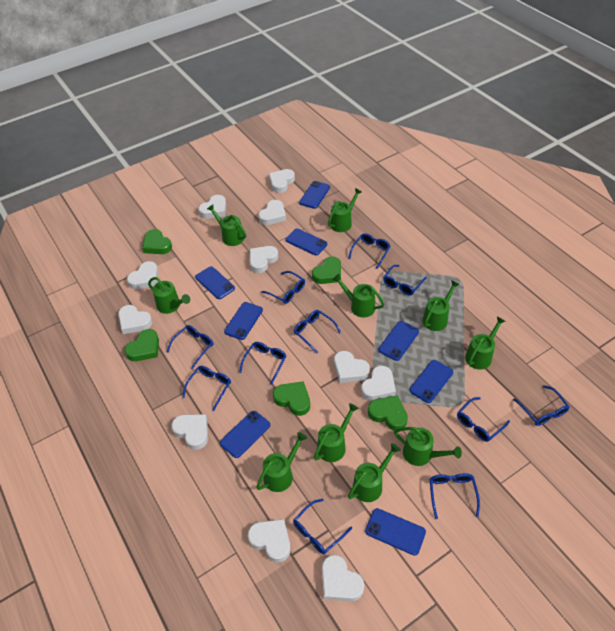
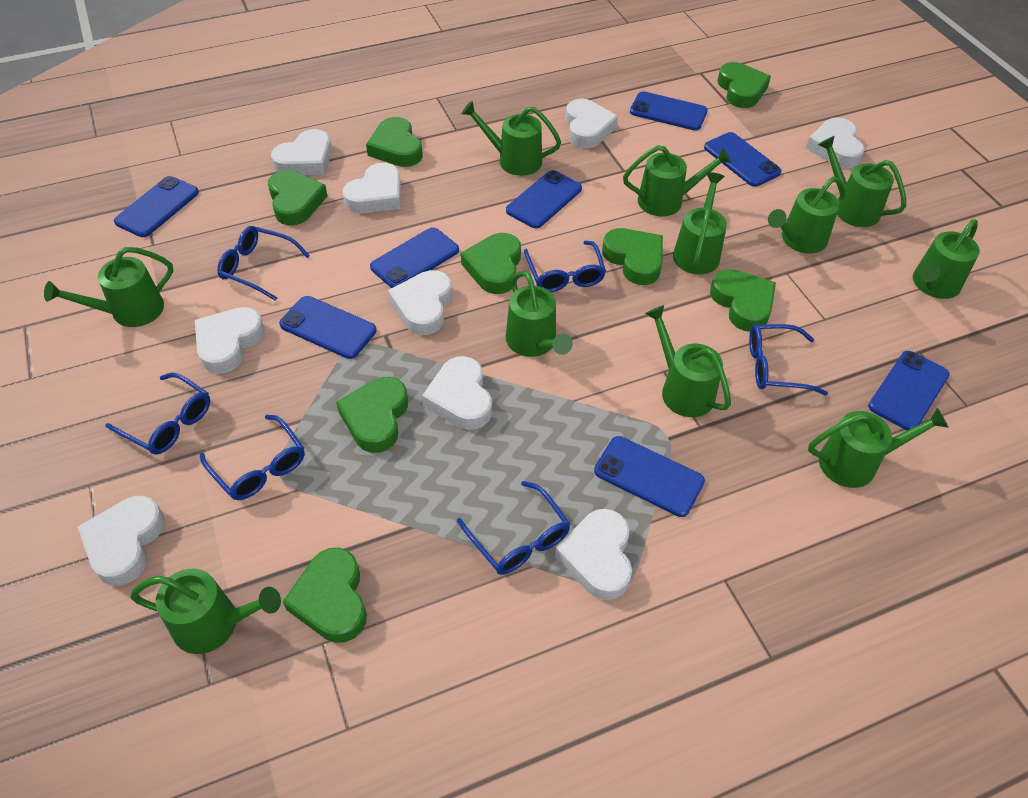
blue glasses: 11 -> 6
green heart: 5 -> 8
green watering can: 10 -> 11
white heart: 11 -> 9

